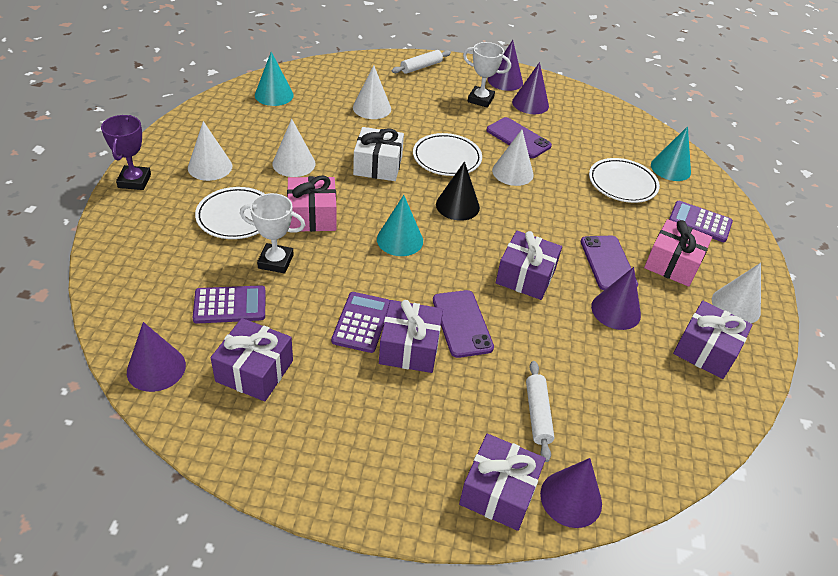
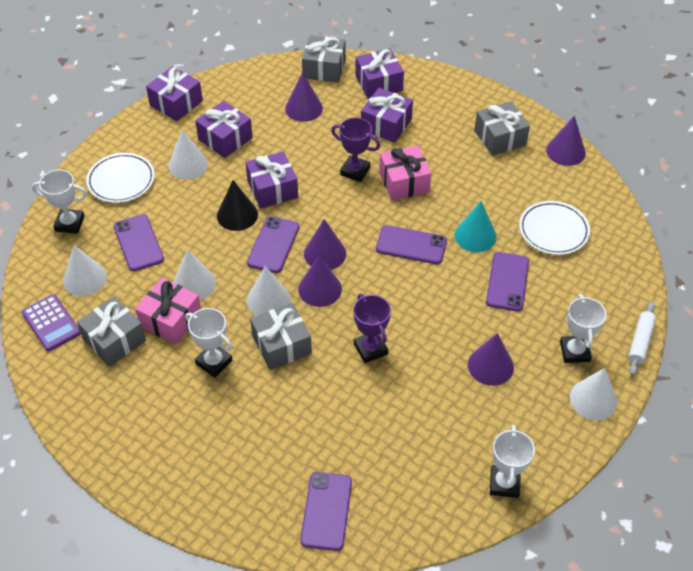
grey gift: 0 -> 4
purple calculator: 3 -> 1
purple phone: 3 -> 5
purple trophy: 1 -> 2
turquoise cone: 3 -> 1
white gift: 1 -> 0
white plate: 3 -> 2
white rolling pin: 2 -> 1
white trophy: 2 -> 4

